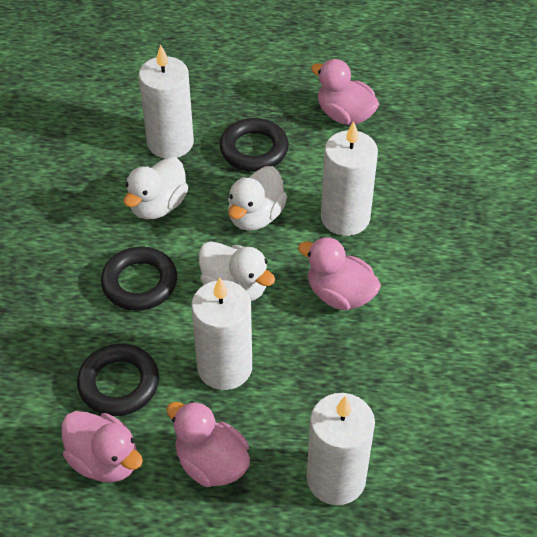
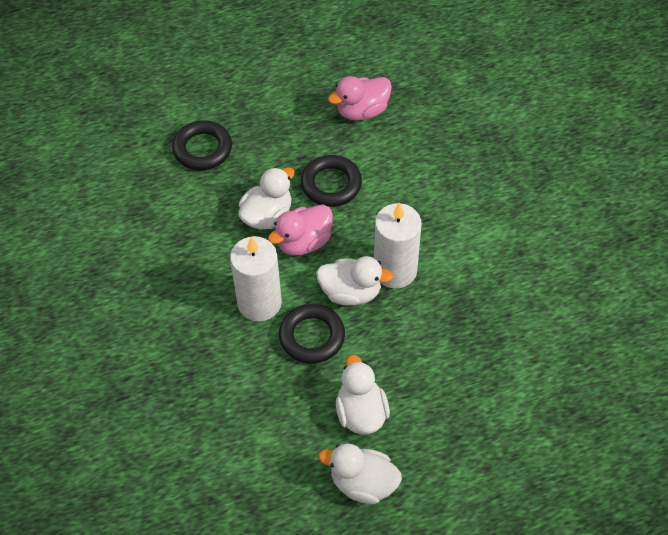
pink duck: 4 -> 2
white candle: 4 -> 2
white duck: 3 -> 4

